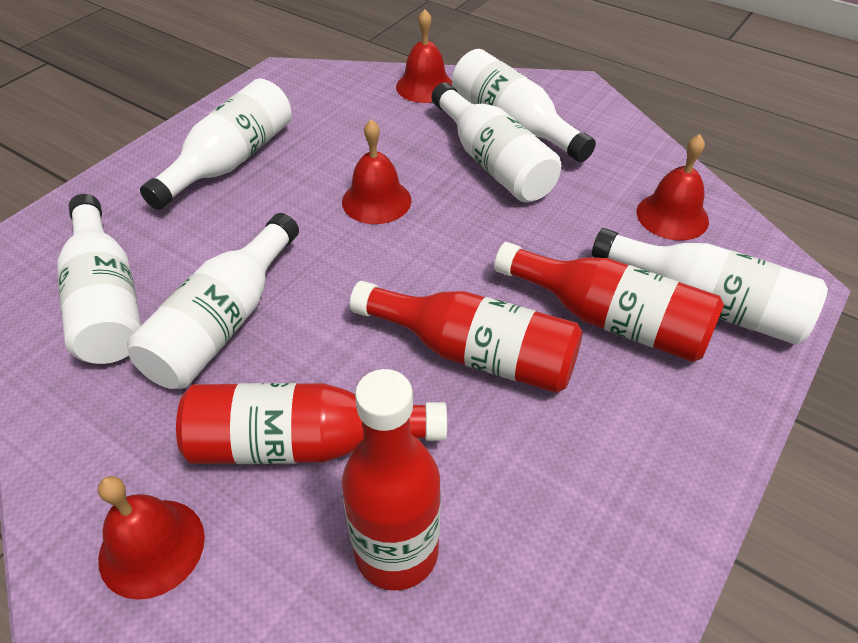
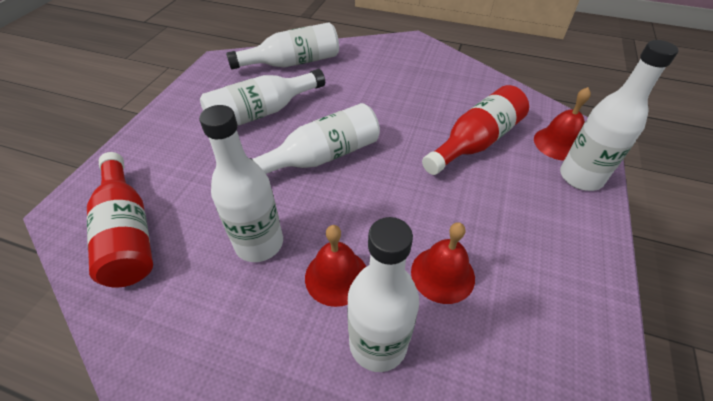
red bell: 4 -> 3
red bottle: 4 -> 2

